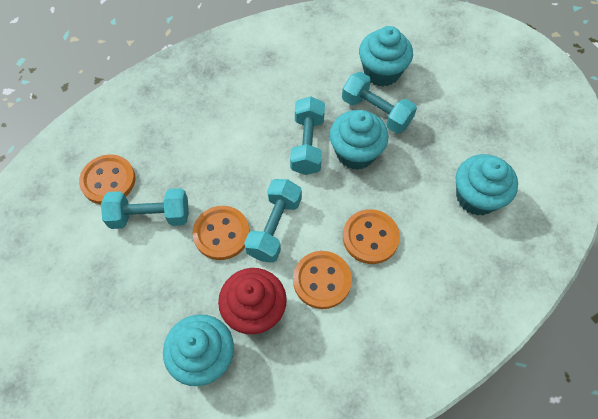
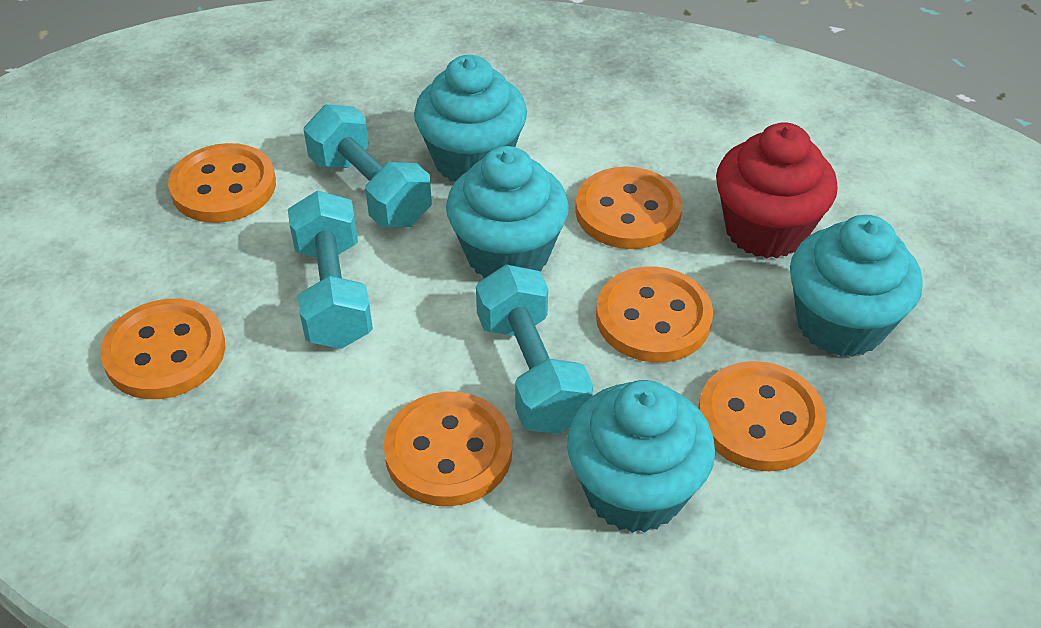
orange button: 4 -> 6
turquoise dumbbell: 4 -> 3

